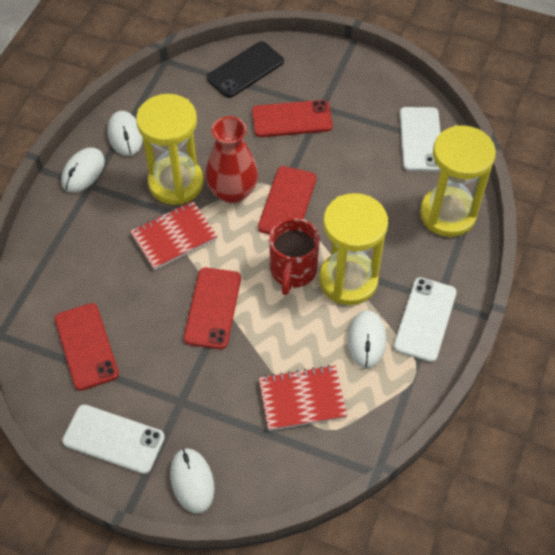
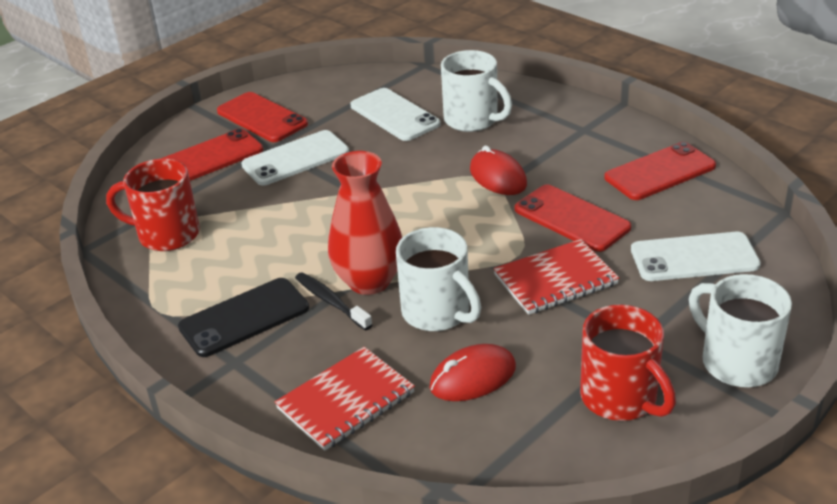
black toothbrush: 0 -> 1
red mouse: 0 -> 2
red mug: 1 -> 2
white mouse: 4 -> 0
white mug: 0 -> 3
yellow hourglass: 3 -> 0

